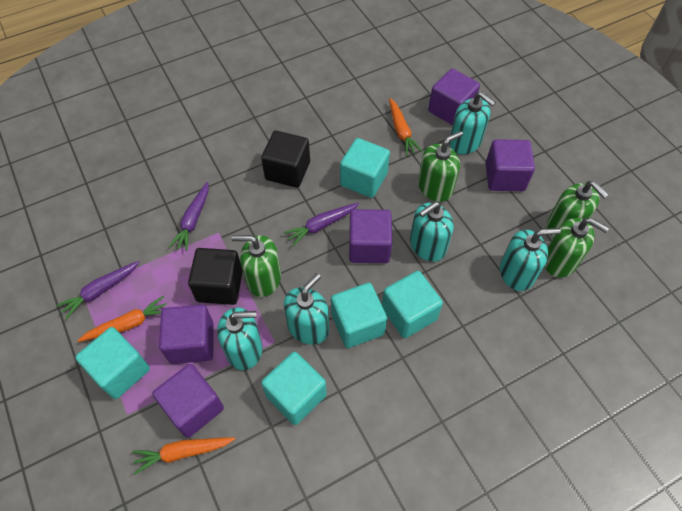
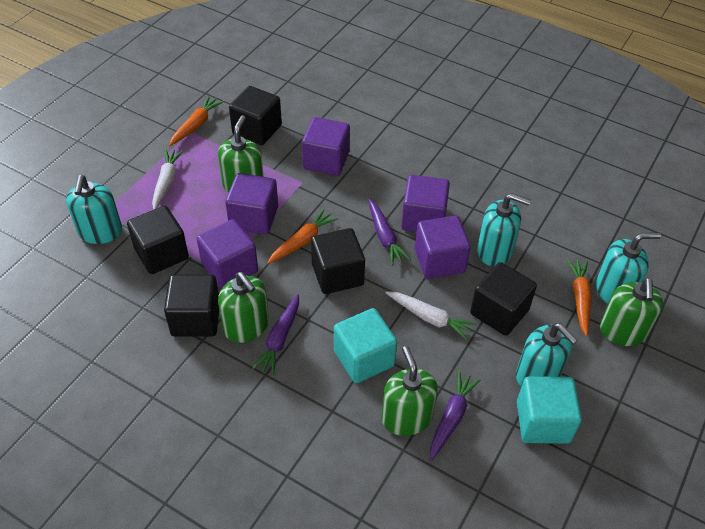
black cube: 2 -> 5
turquoise cube: 5 -> 2
turquoise soap dispenser: 5 -> 4
white carrot: 0 -> 2

